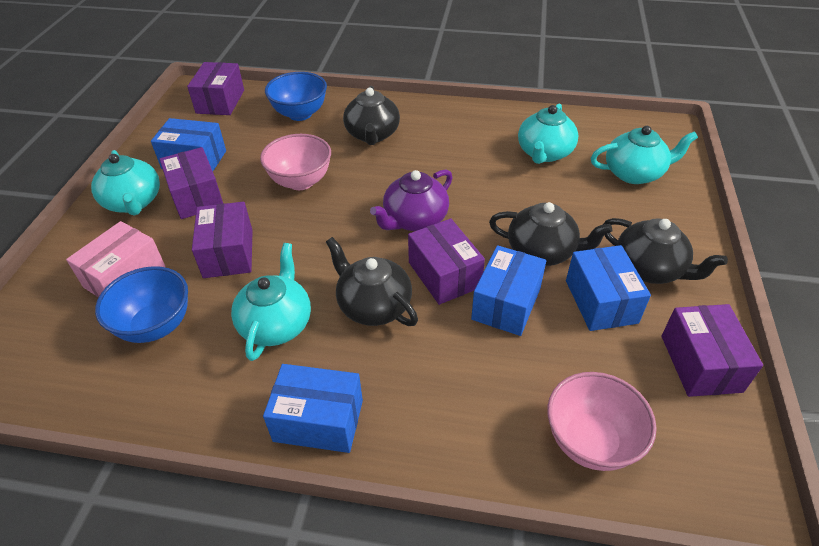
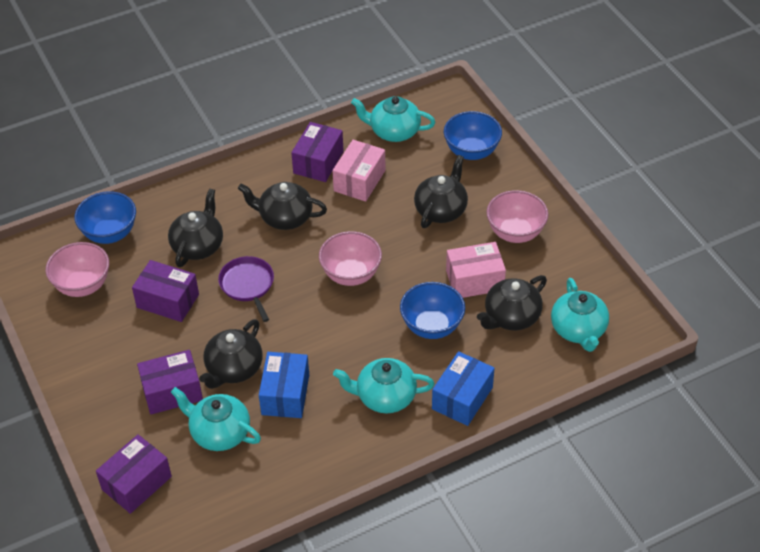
black teapot: 4 -> 5
blue bowl: 2 -> 3
blue box: 4 -> 2
pink bowl: 2 -> 3
pink box: 1 -> 2
purple box: 5 -> 4
purple pan: 0 -> 1
purple teapot: 1 -> 0

